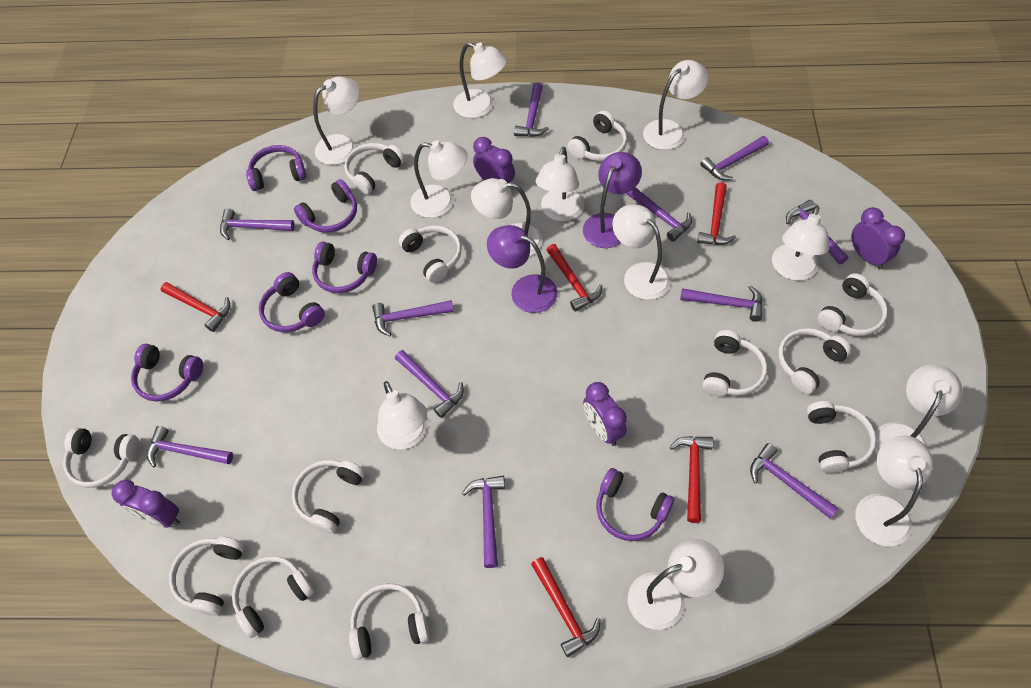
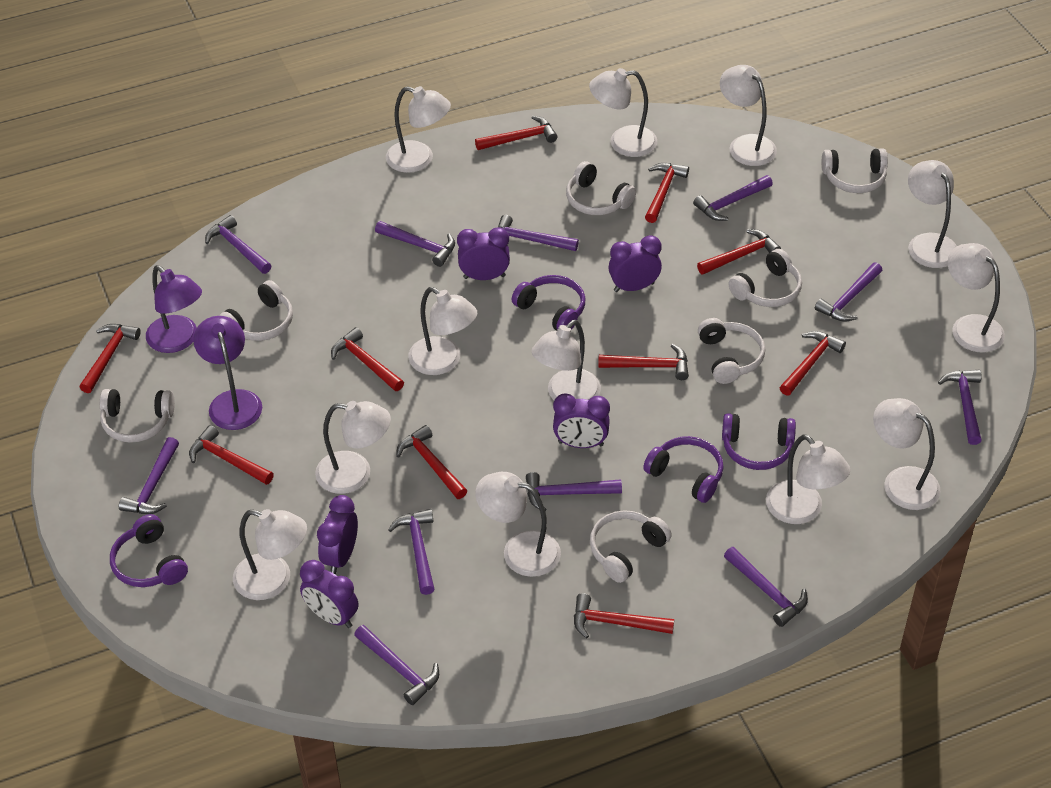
purple clock: 4 -> 5
purple headphones: 6 -> 4
red hammer: 5 -> 10
white headphones: 12 -> 7

